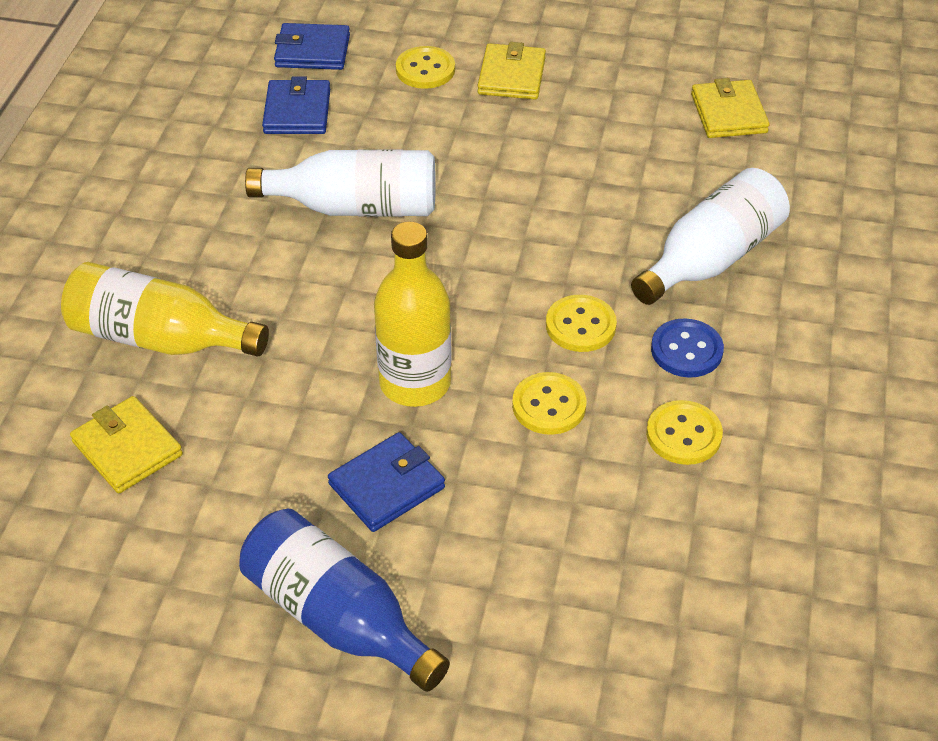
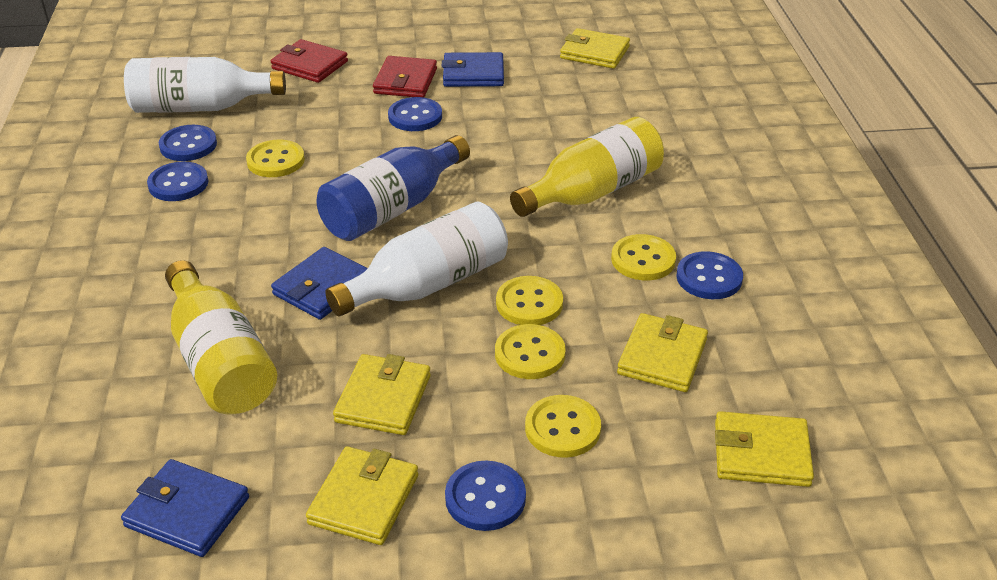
blue button: 1 -> 5
red wallet: 0 -> 2
yellow button: 4 -> 5
yellow wallet: 3 -> 5

